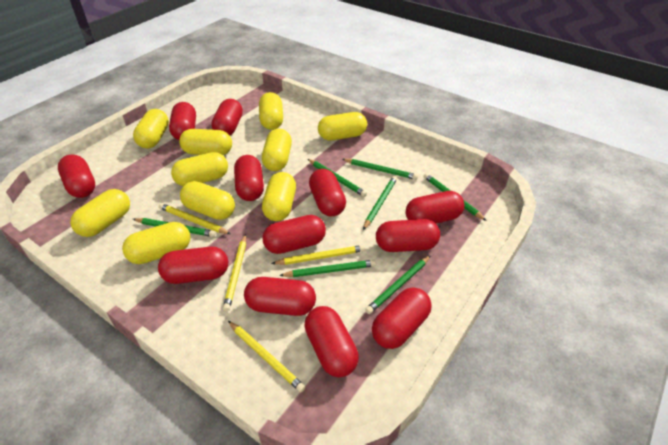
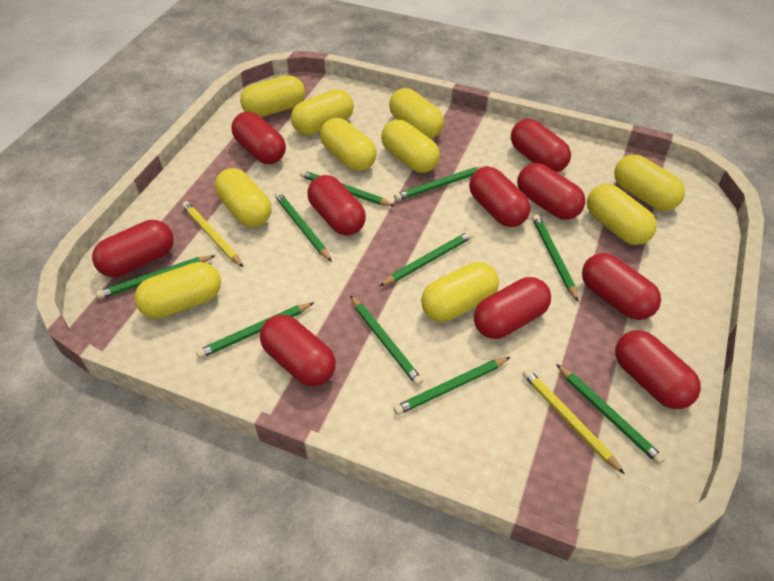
green pencil: 7 -> 10
red capsule: 12 -> 10
yellow pencil: 4 -> 2

